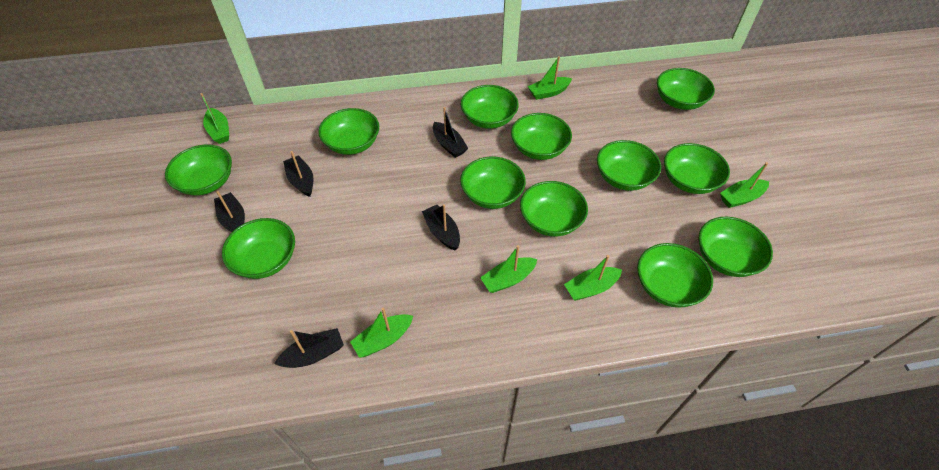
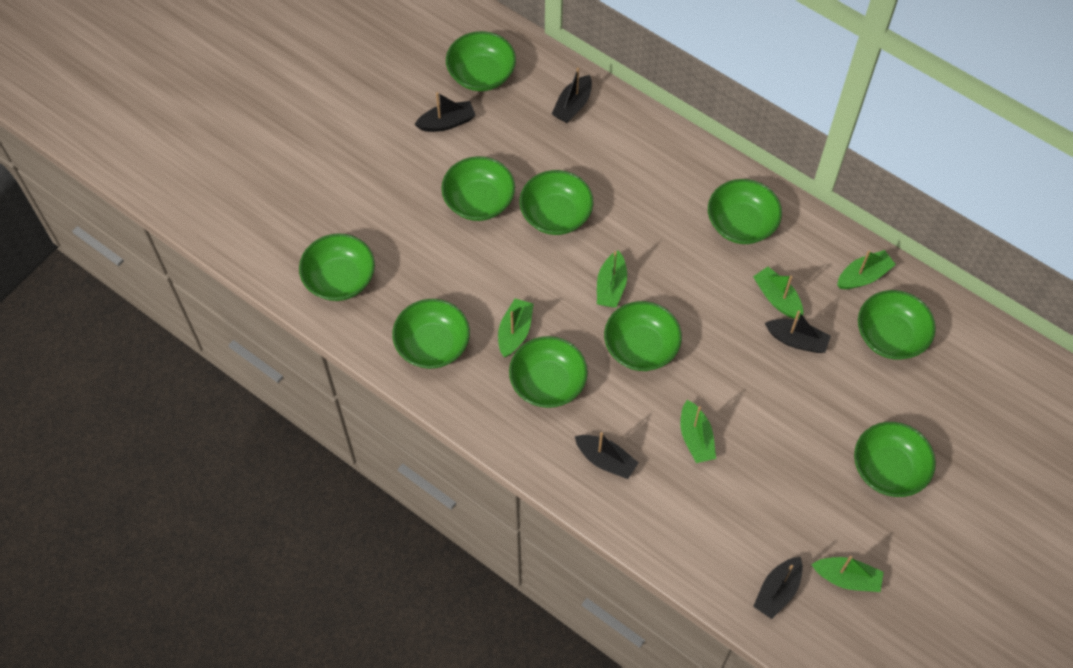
green bowl: 12 -> 10

